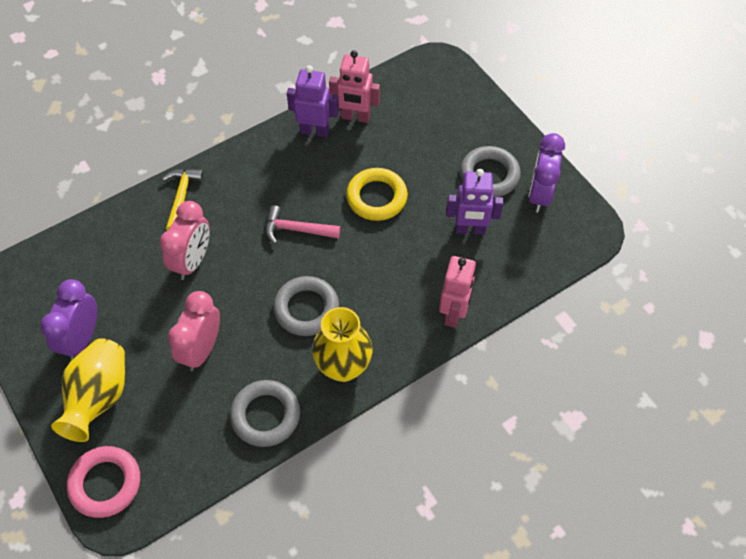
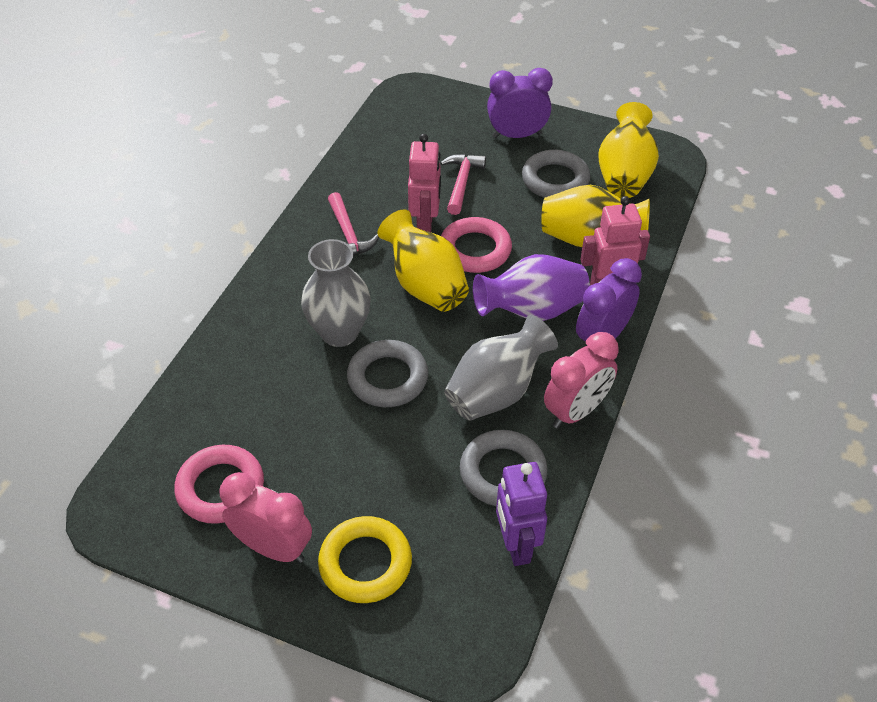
grey vase: 0 -> 2
pink hammer: 1 -> 2
pink ring: 1 -> 2
purple robot: 2 -> 1
purple vase: 0 -> 1
yellow hammer: 1 -> 0
yellow vase: 2 -> 3

